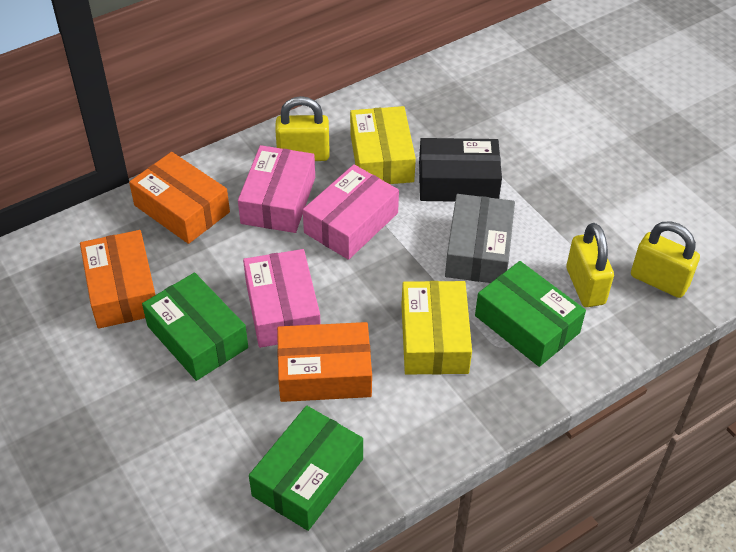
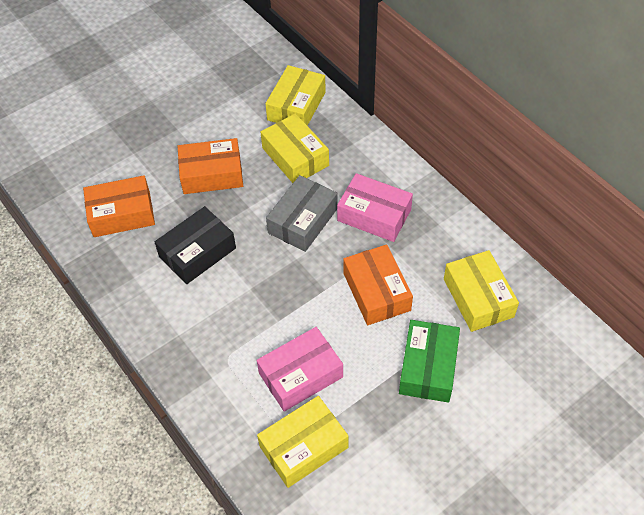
green box: 3 -> 1
pink box: 3 -> 2
yellow box: 2 -> 4
yellow padlock: 3 -> 0

